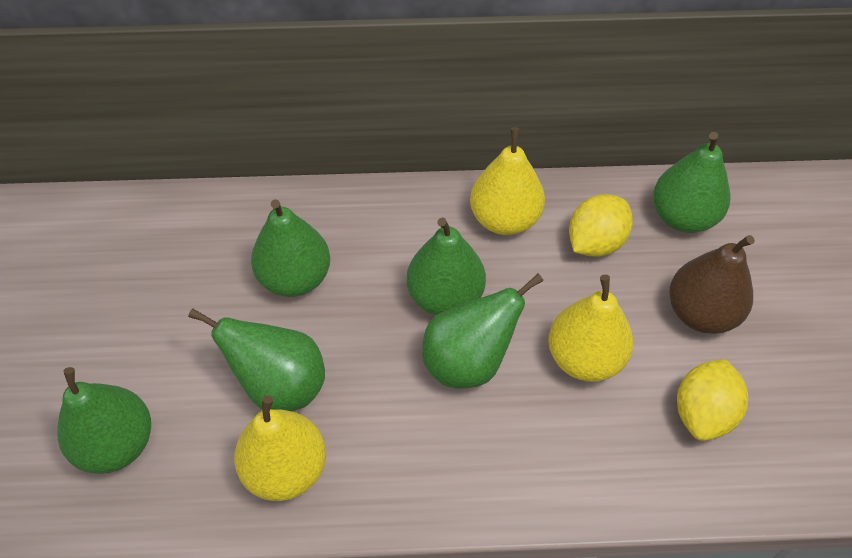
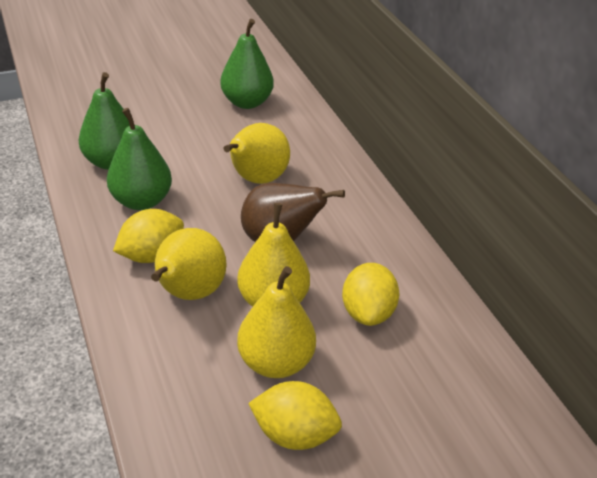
green pear: 6 -> 3
yellow lemon: 2 -> 3
yellow pear: 3 -> 4

